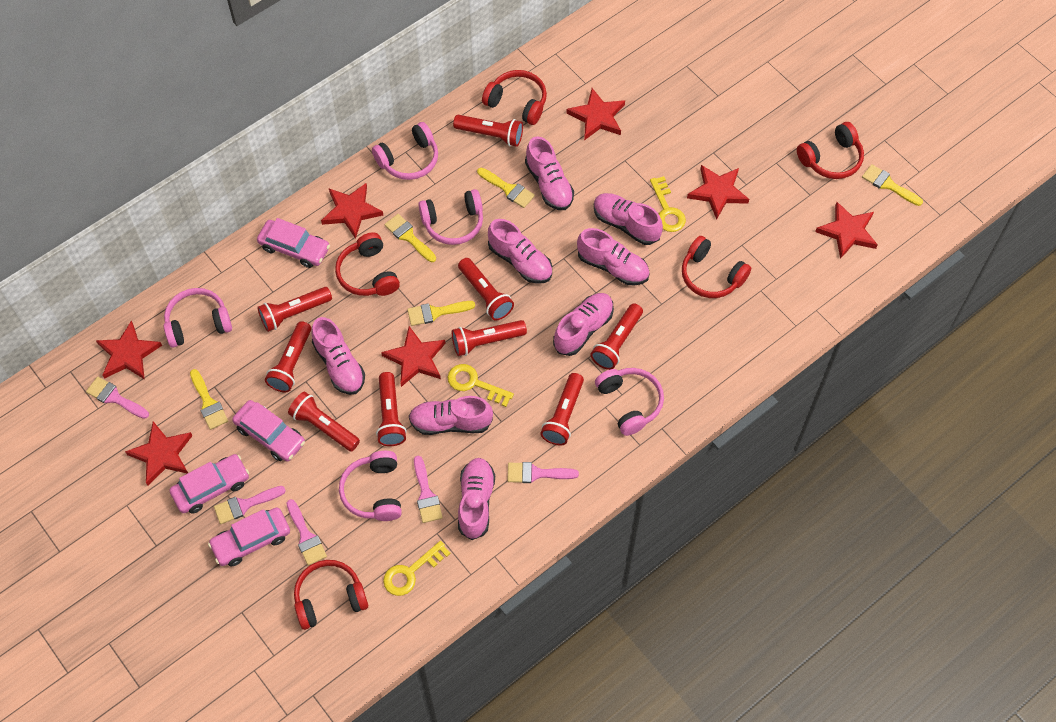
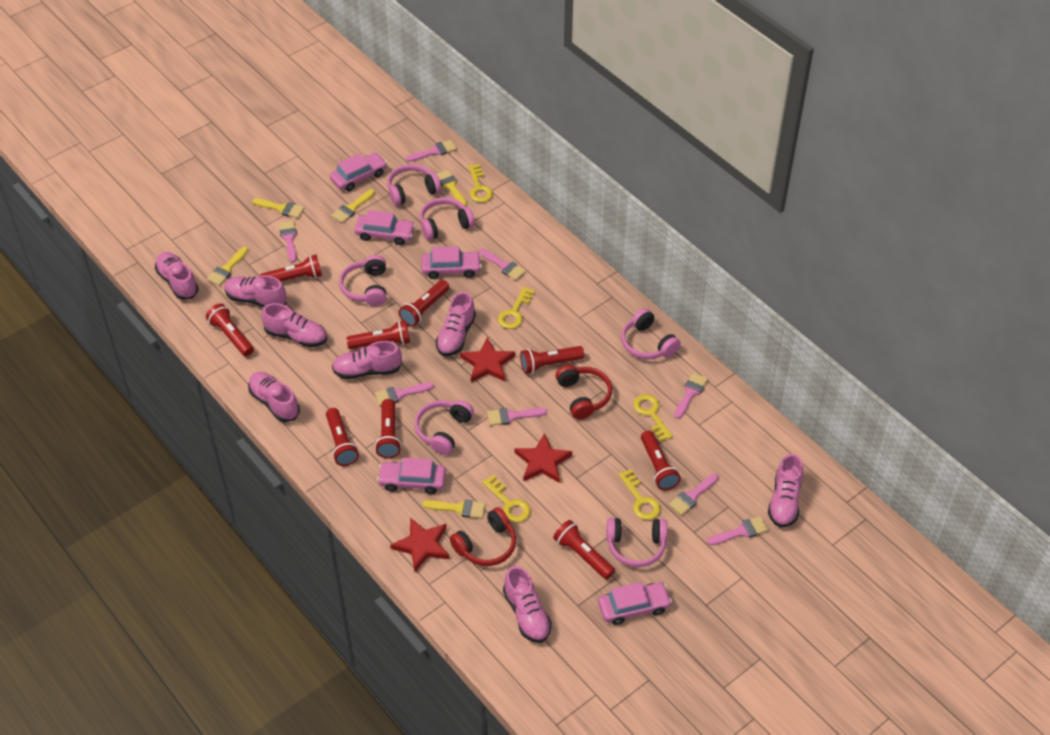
pink brush: 5 -> 8
pink car: 4 -> 5
pink headphones: 5 -> 6
red headphones: 5 -> 2
red star: 7 -> 3
yellow key: 3 -> 5

